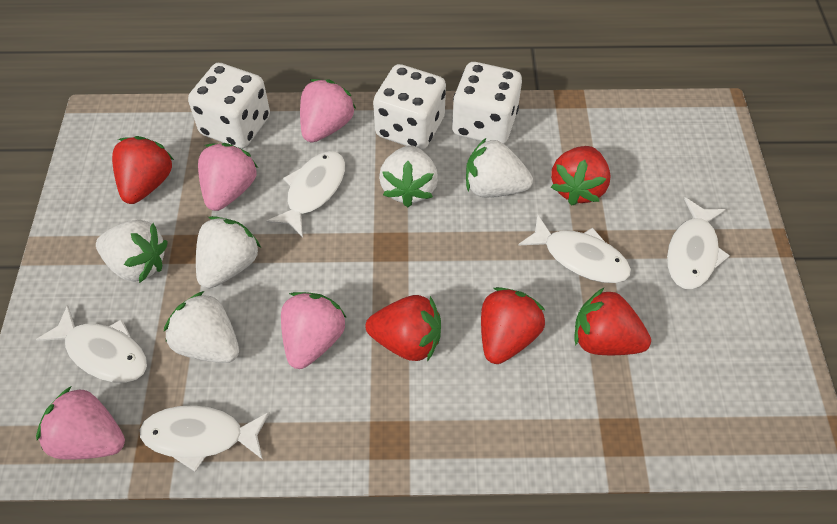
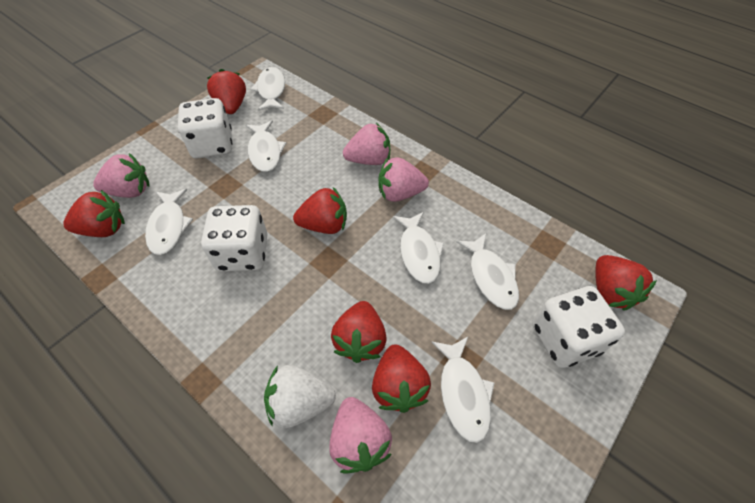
red strawberry: 5 -> 6
white fish: 5 -> 6
white strawberry: 5 -> 1

